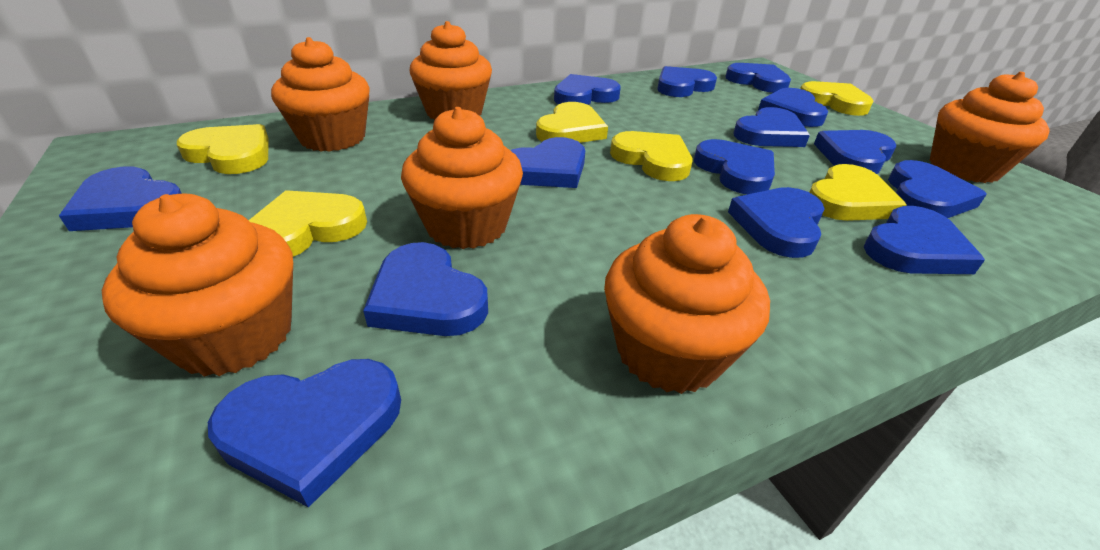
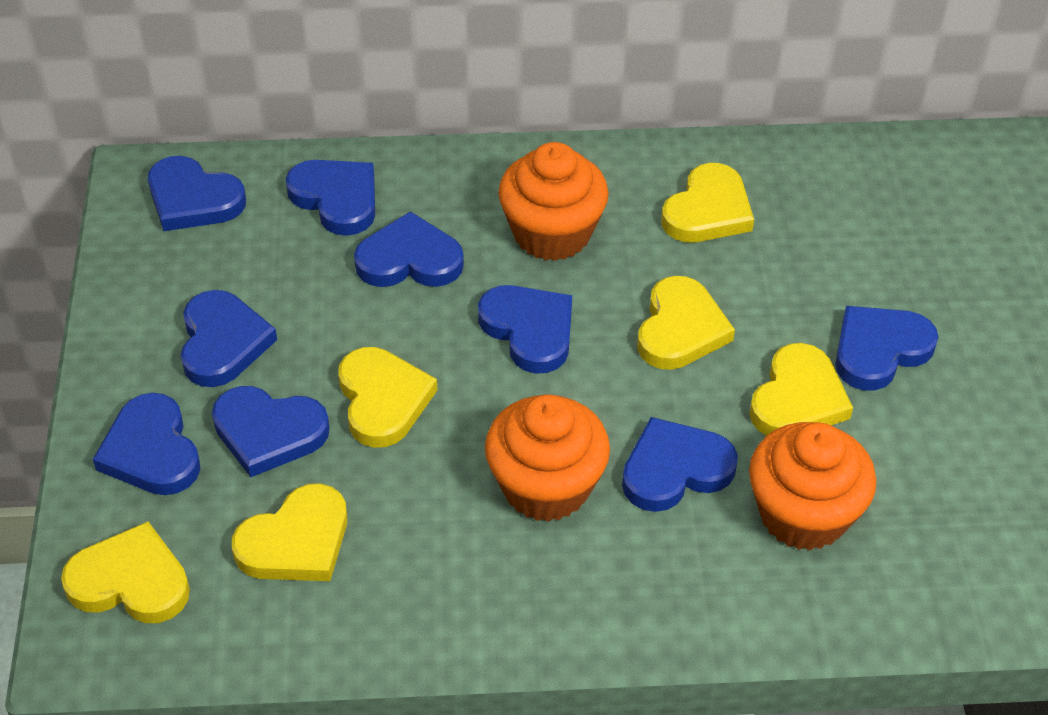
blue heart: 14 -> 9
orange cupcake: 6 -> 3

